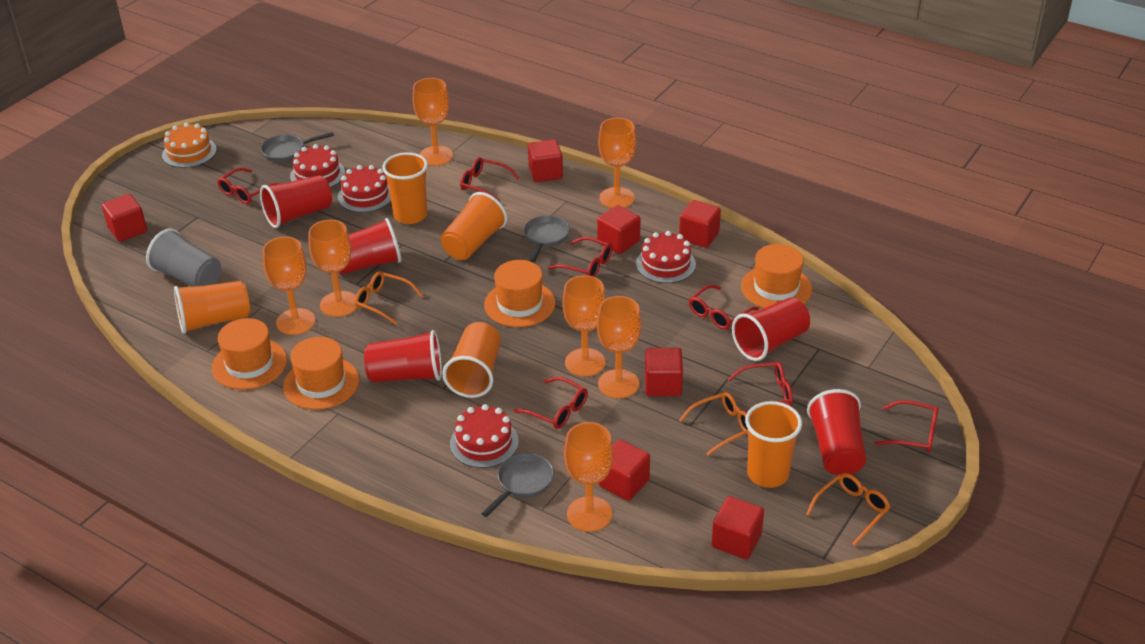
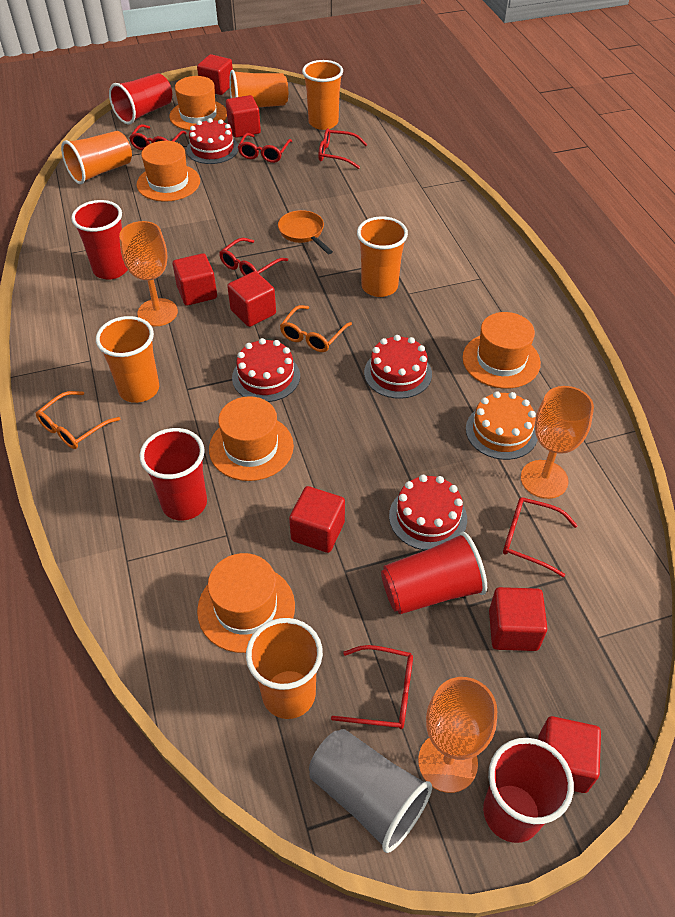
grey pan: 3 -> 0
orange cup: 5 -> 6
orange glasses: 3 -> 2
orange goblet: 7 -> 3
orange hat: 4 -> 5
orange pan: 0 -> 1
red glasses: 7 -> 6

